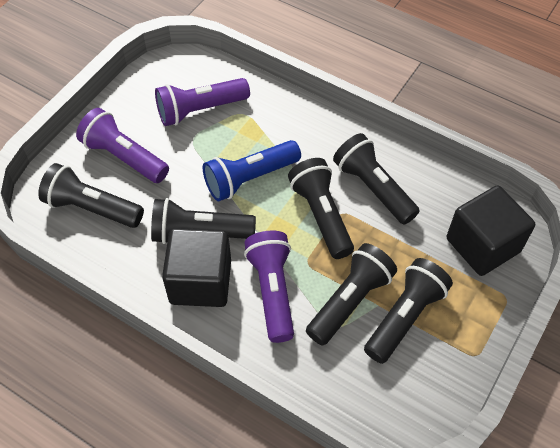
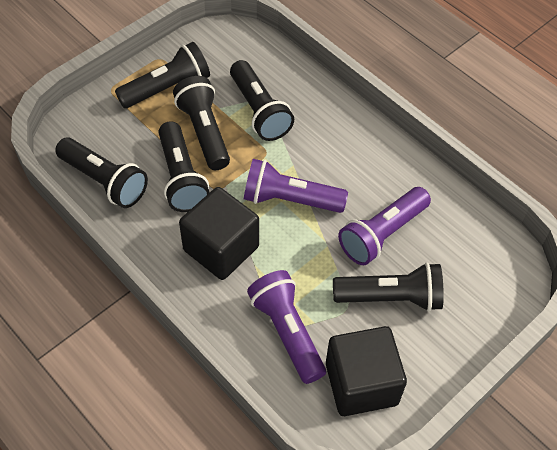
blue flashlight: 1 -> 0

